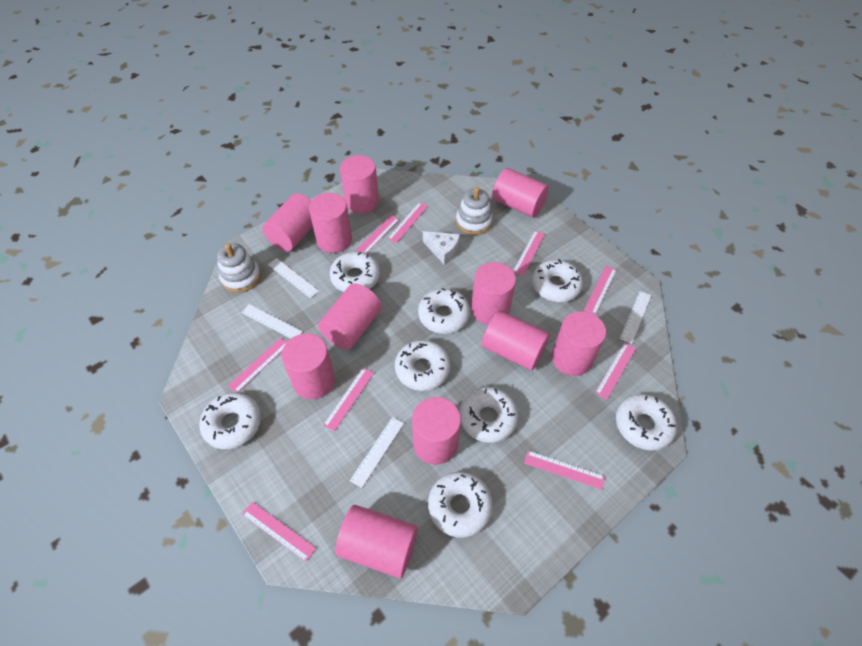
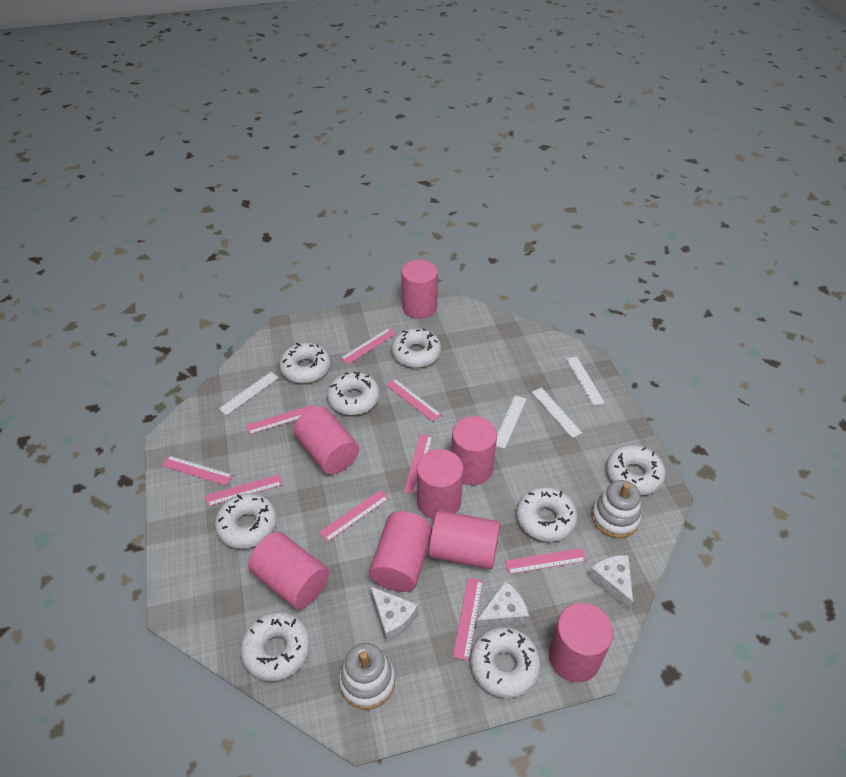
pink cylinder: 11 -> 8
white cheese: 1 -> 3

